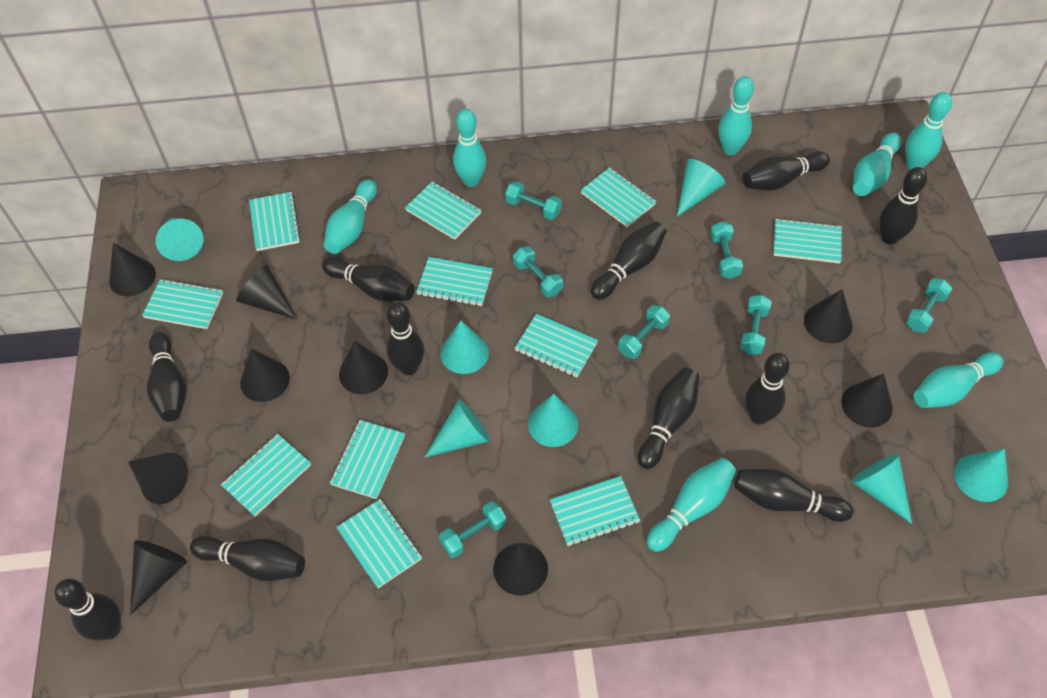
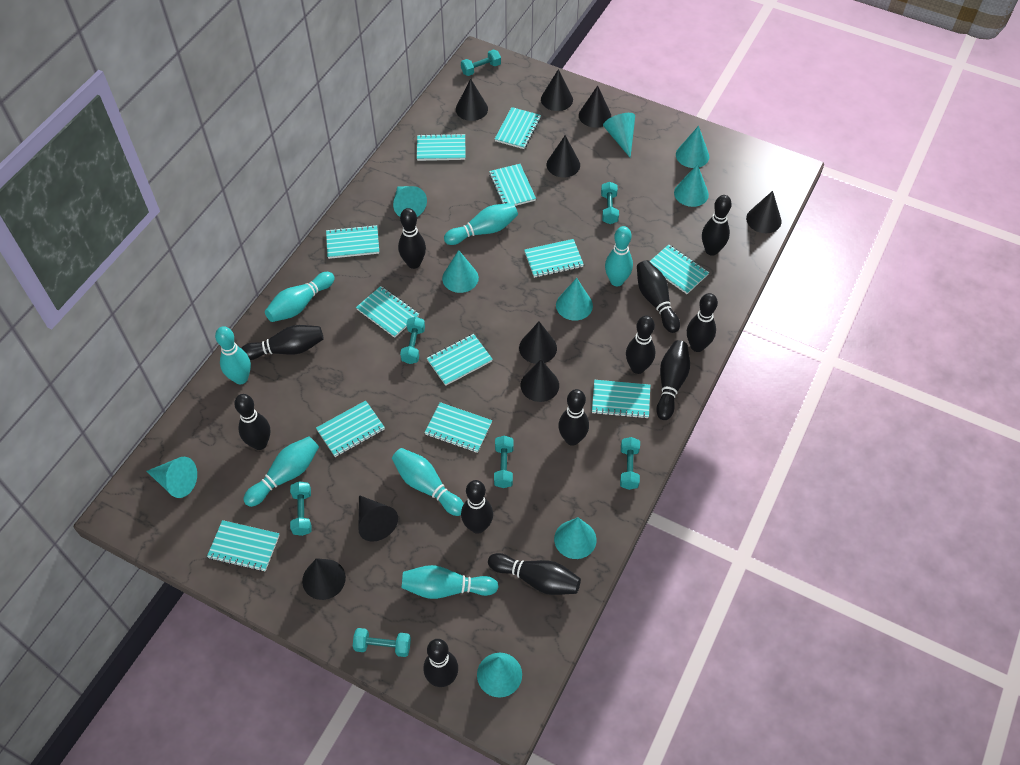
black bowling pin: 11 -> 12
turquoise cone: 7 -> 9
turquoise notebook: 11 -> 12

